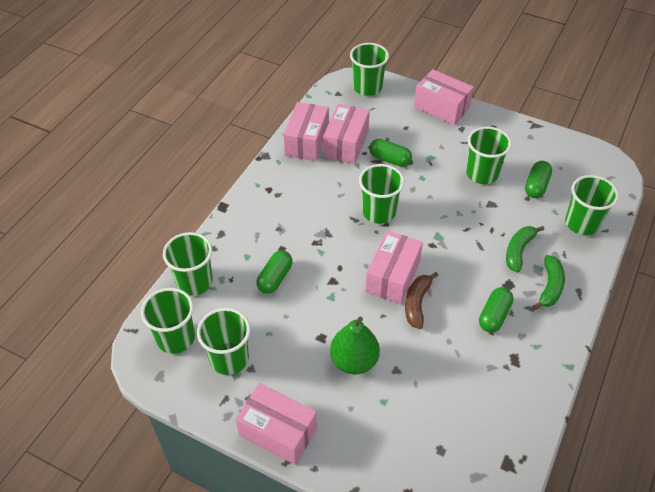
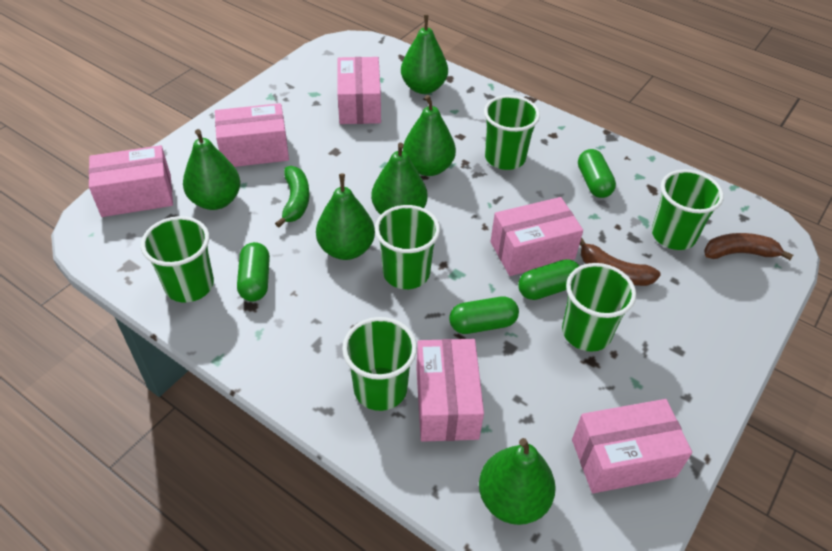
brown banana: 1 -> 2
green banana: 2 -> 1
green cup: 7 -> 6
green pear: 1 -> 6
pink box: 5 -> 6

